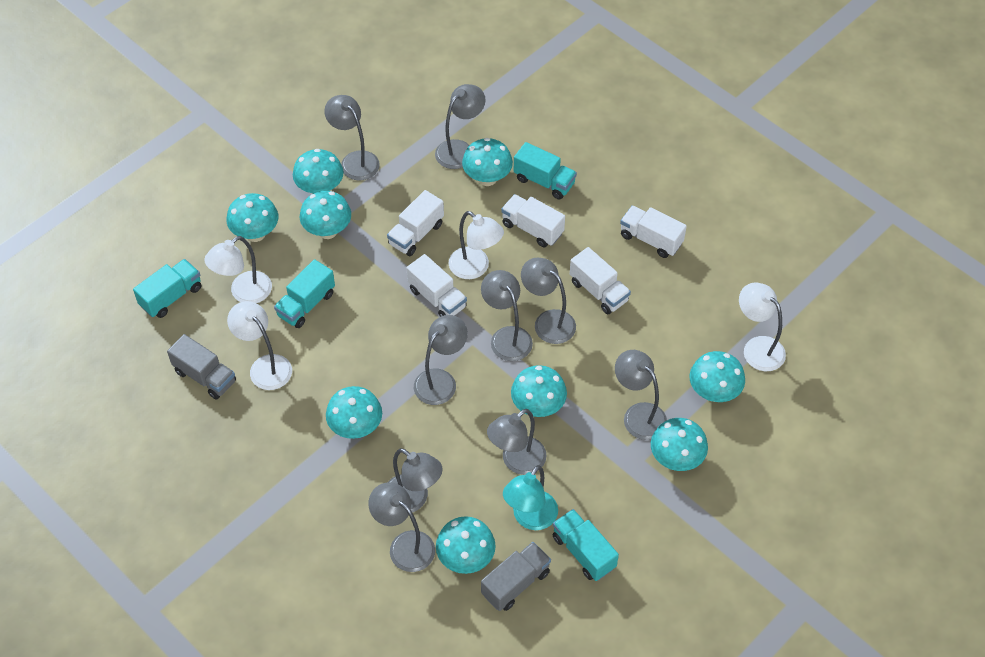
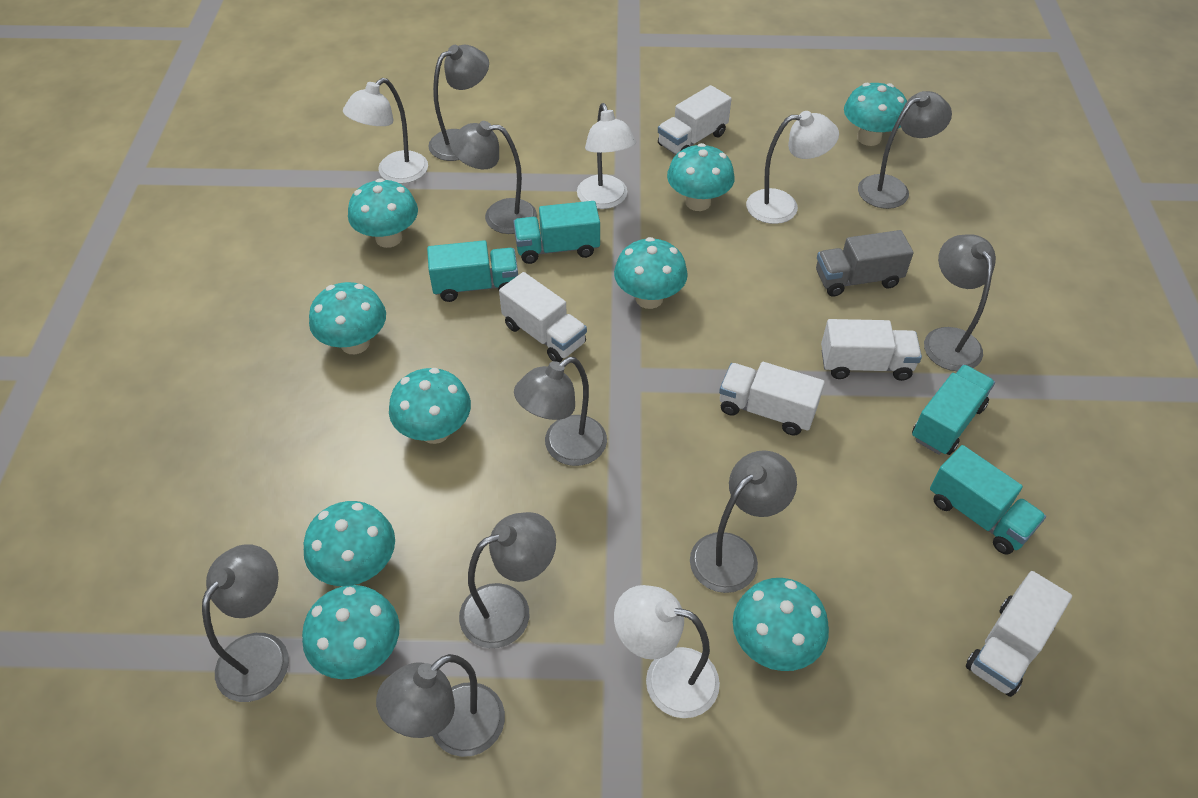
grey truck: 2 -> 1
turquoise lamp: 1 -> 0

